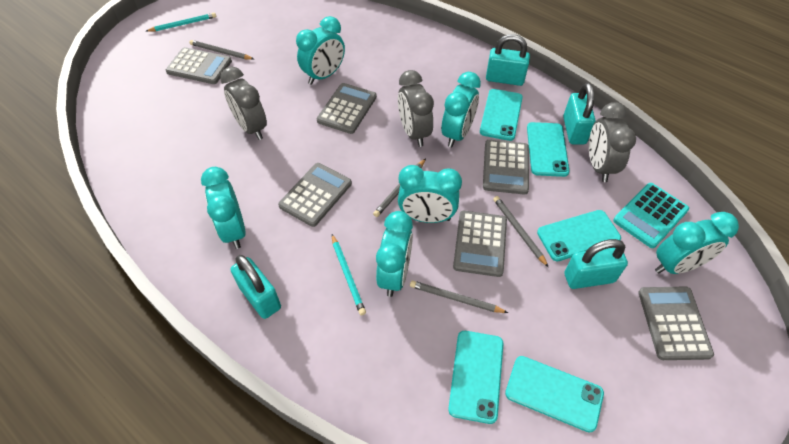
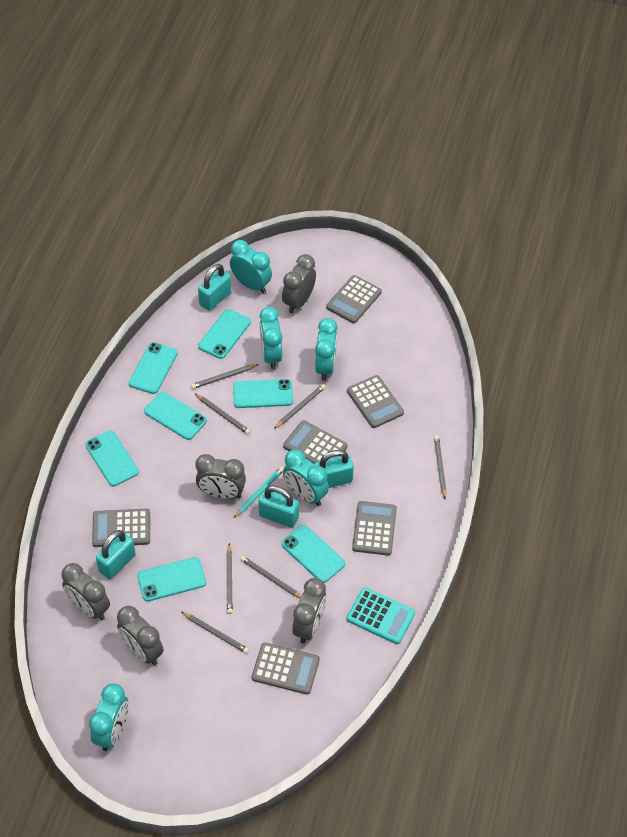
grey clock: 3 -> 5
grey pencil: 4 -> 7
turquoise clock: 6 -> 5
turquoise pencil: 2 -> 1
turquoise phone: 5 -> 7

